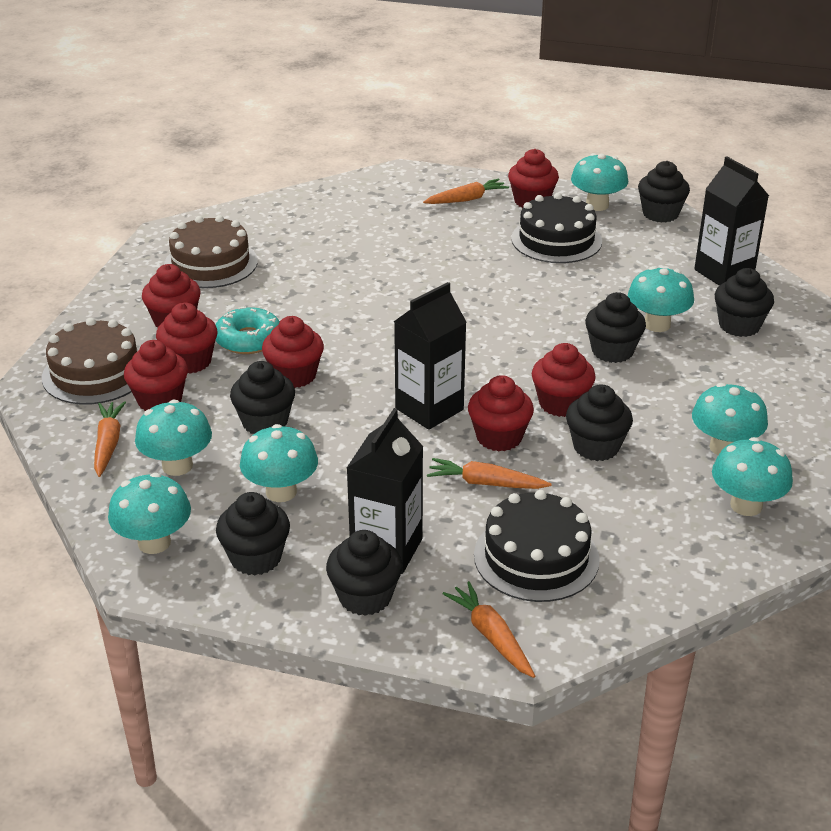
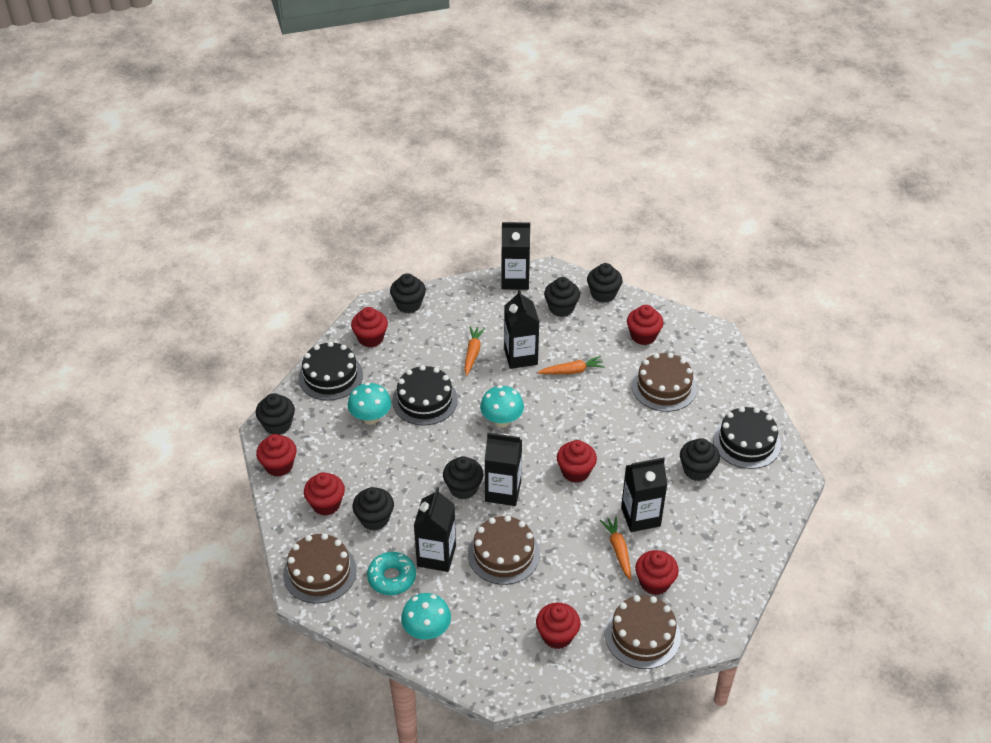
black cake: 2 -> 3
black carton: 3 -> 5
brown cake: 2 -> 4
orange carrot: 4 -> 3
turquoise mushroom: 7 -> 3

